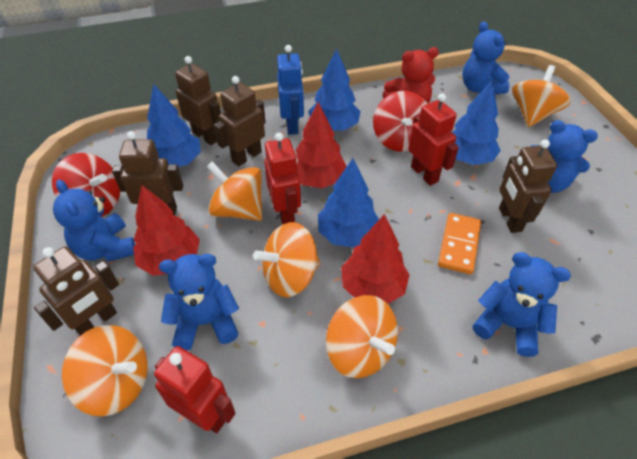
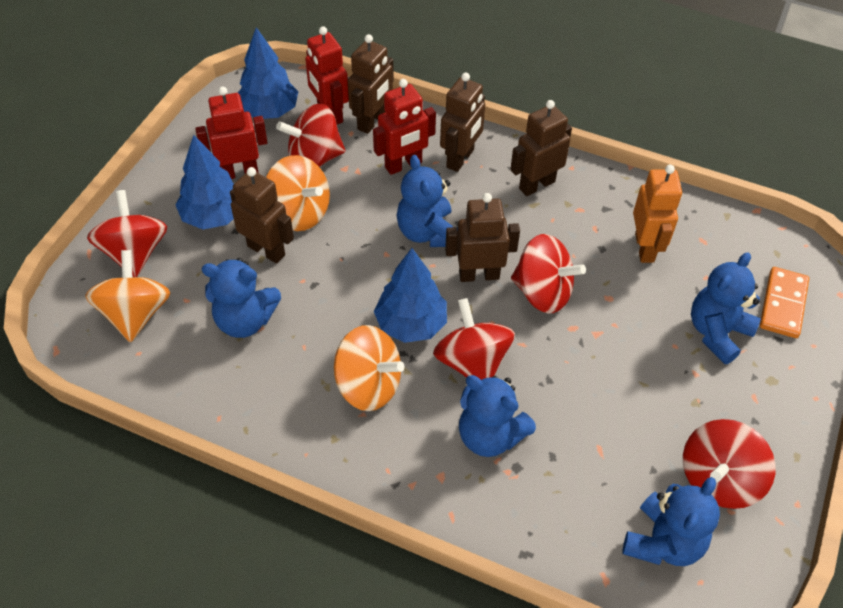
blue robot: 1 -> 0
blue tree: 4 -> 3
orange robot: 0 -> 1
orange spinning top: 5 -> 3
red spinning top: 2 -> 5
red teddy bear: 1 -> 0
red tree: 3 -> 0

